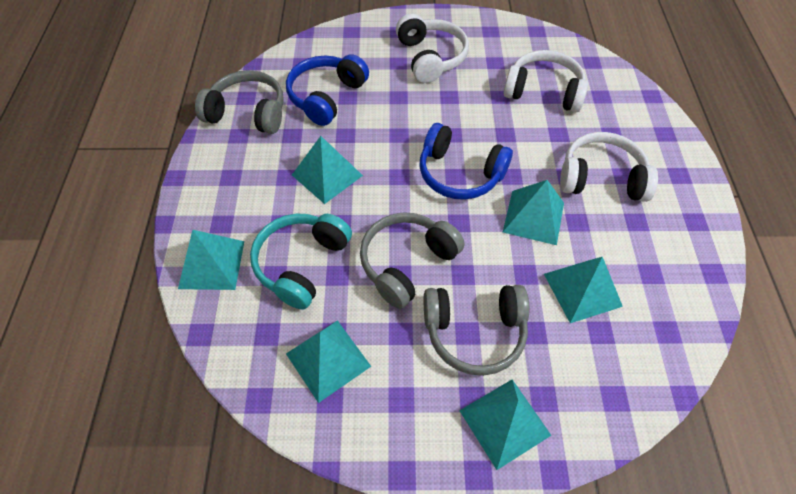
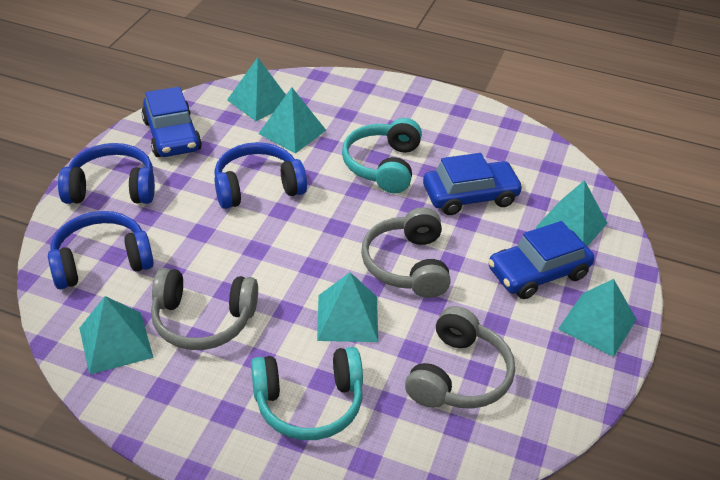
blue car: 0 -> 3
blue headphones: 2 -> 3
turquoise headphones: 1 -> 2
white headphones: 3 -> 0

